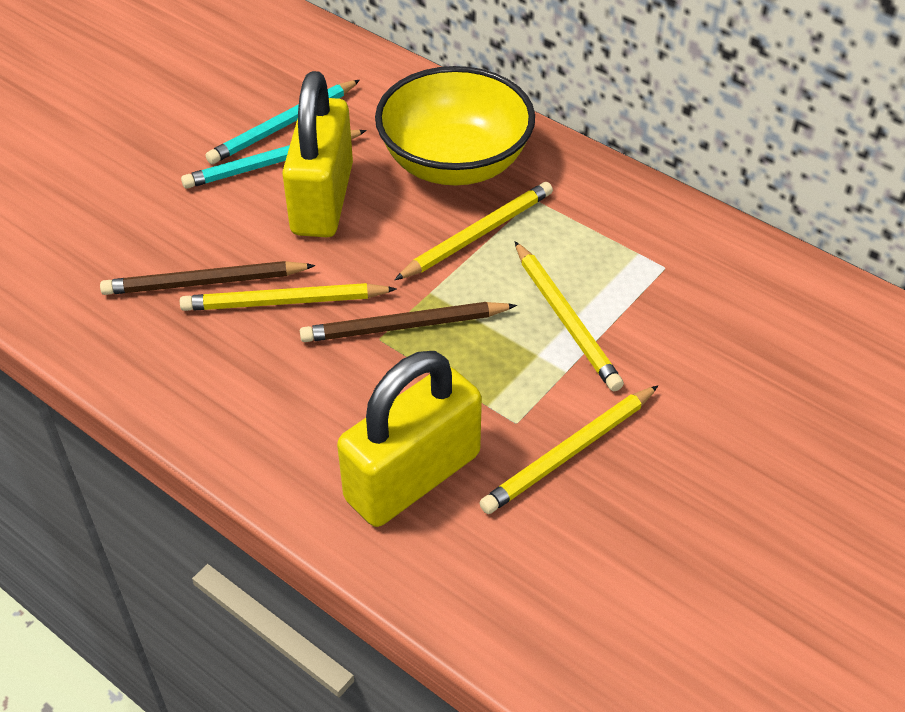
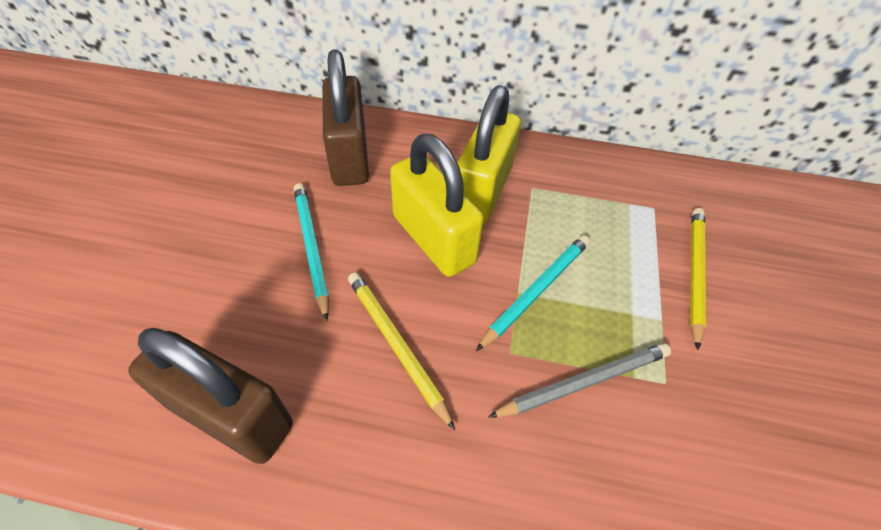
brown padlock: 0 -> 2
brown pencil: 2 -> 0
grey pencil: 0 -> 1
yellow bowl: 1 -> 0
yellow pencil: 4 -> 2

